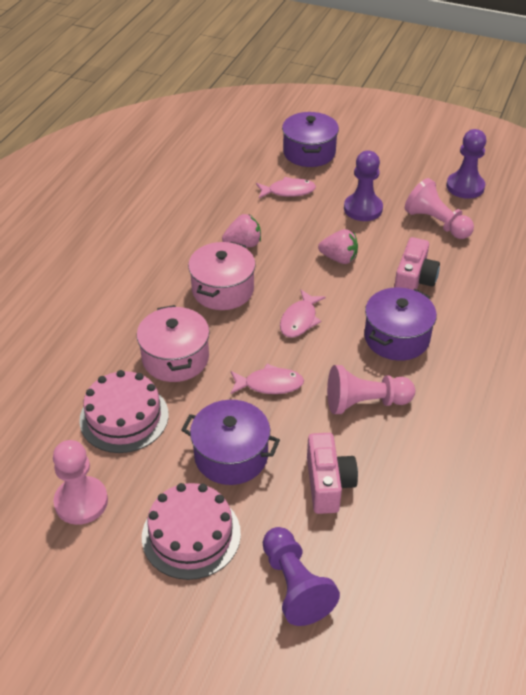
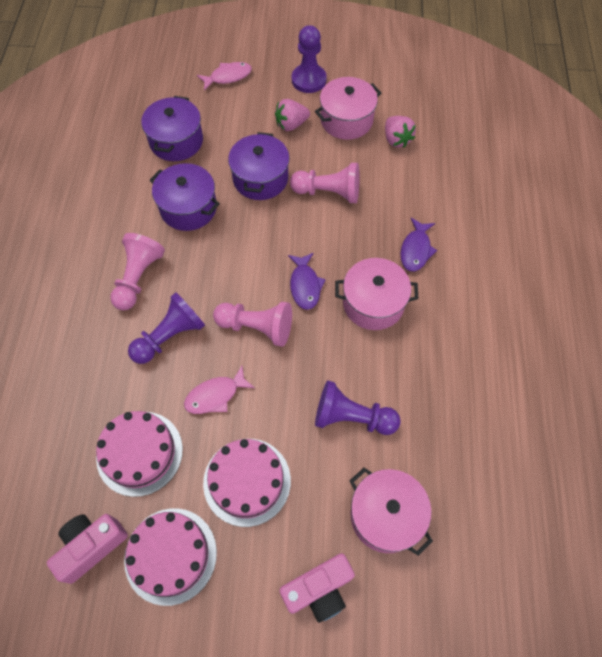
pink cake: 2 -> 3
pink fish: 3 -> 2
pink pot: 2 -> 3
purple fish: 0 -> 2

